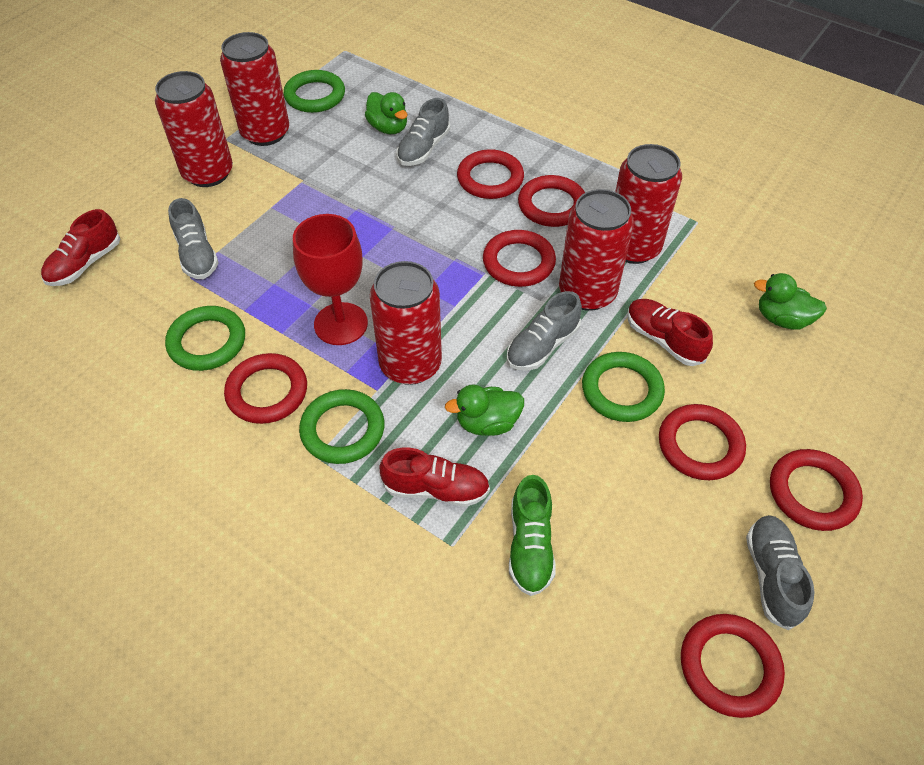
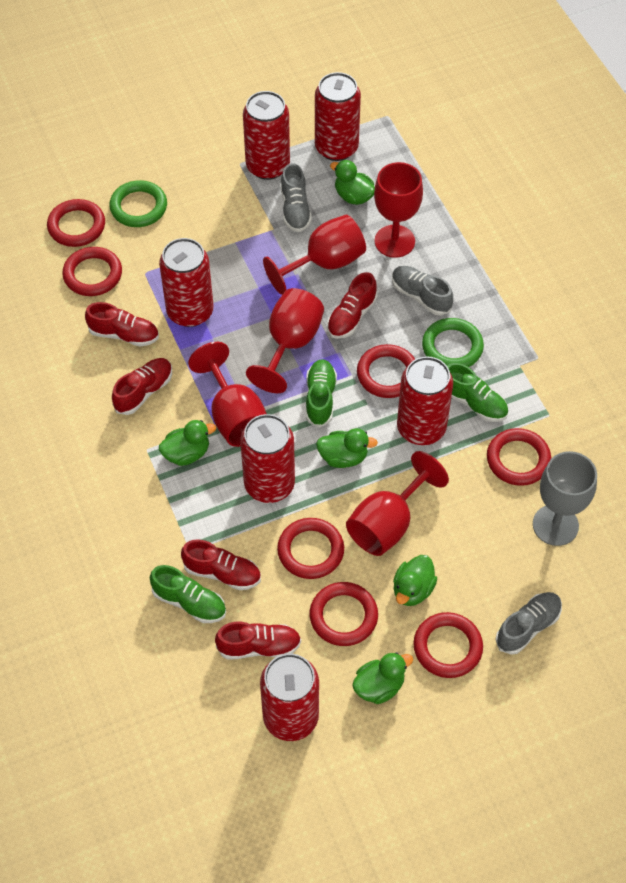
green duck: 3 -> 5
green ring: 4 -> 2
green shoe: 1 -> 3
grey goblet: 0 -> 1
grey shoe: 4 -> 3
red can: 5 -> 6
red goblet: 1 -> 5
red shoe: 3 -> 5

